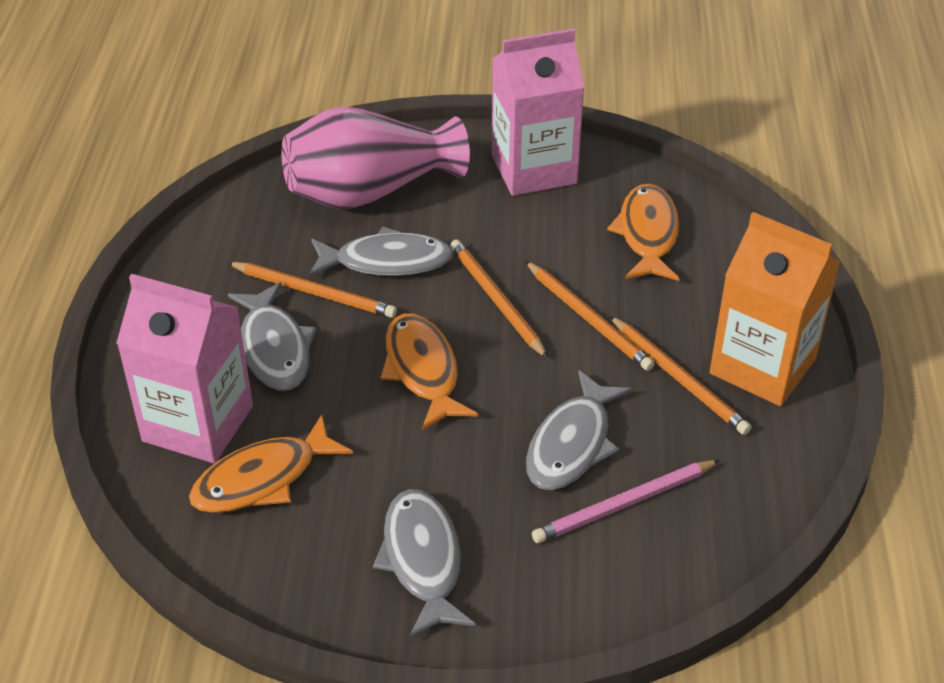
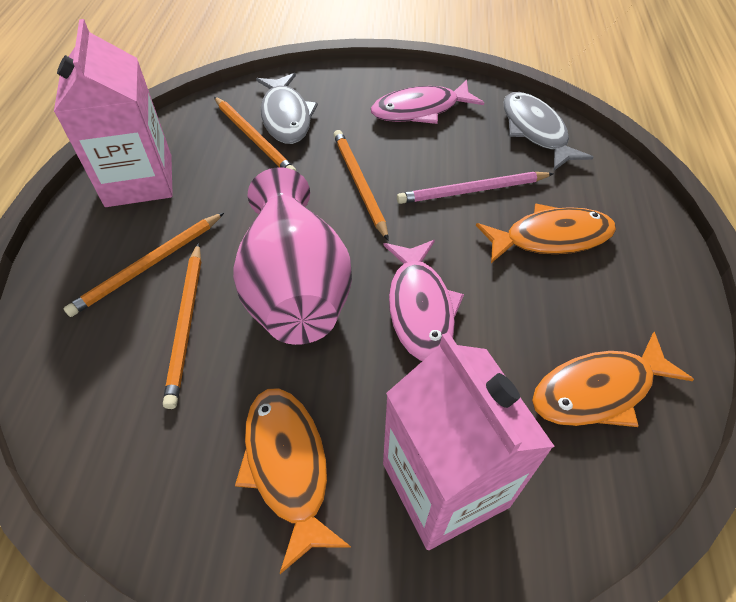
grey fish: 4 -> 2
orange carton: 1 -> 0
pink fish: 0 -> 2

